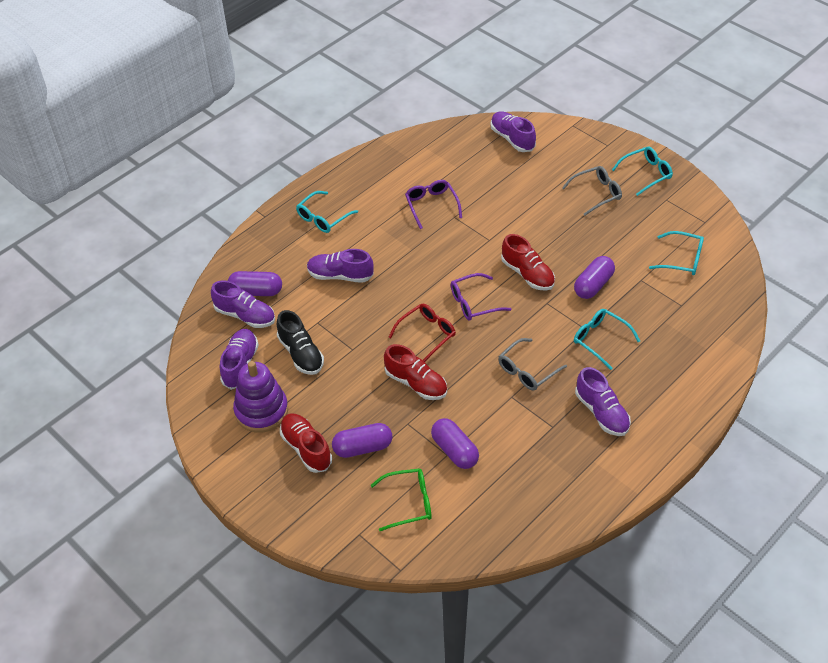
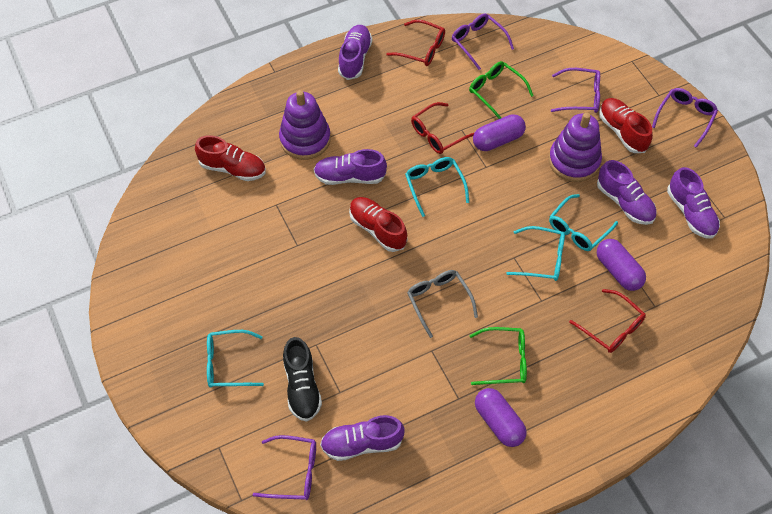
green glasses: 1 -> 2
grey glasses: 2 -> 1
purple capsule: 4 -> 3
purple glasses: 2 -> 4
purple stacking toy: 1 -> 2
red glasses: 1 -> 3

